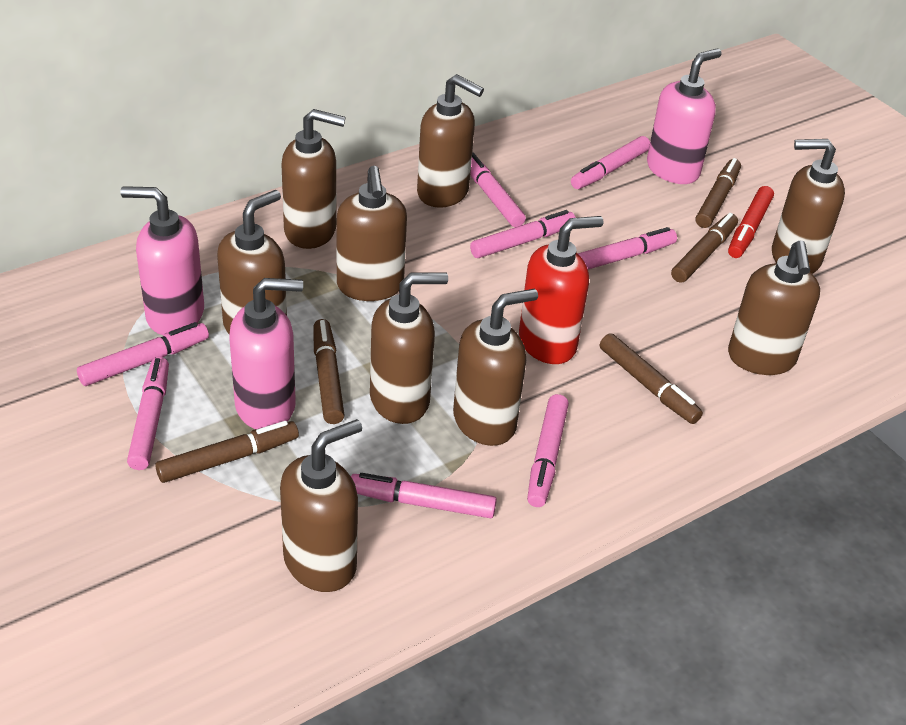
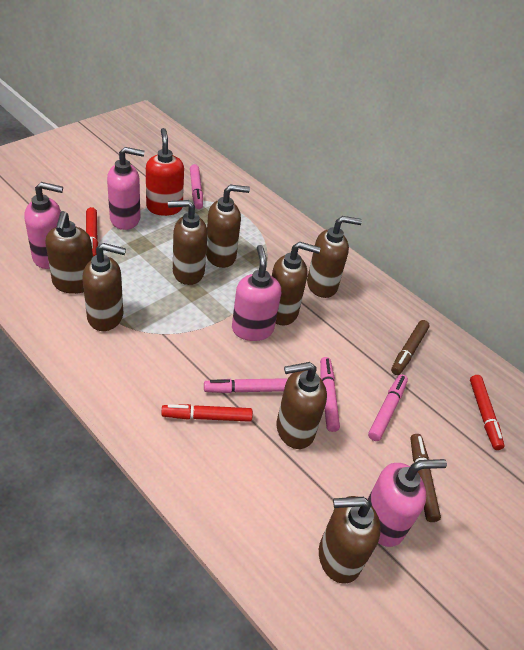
brown marker: 5 -> 2
brown soap dispenser: 9 -> 8
pink marker: 8 -> 4
pink soap dispenser: 3 -> 4
red marker: 1 -> 3

